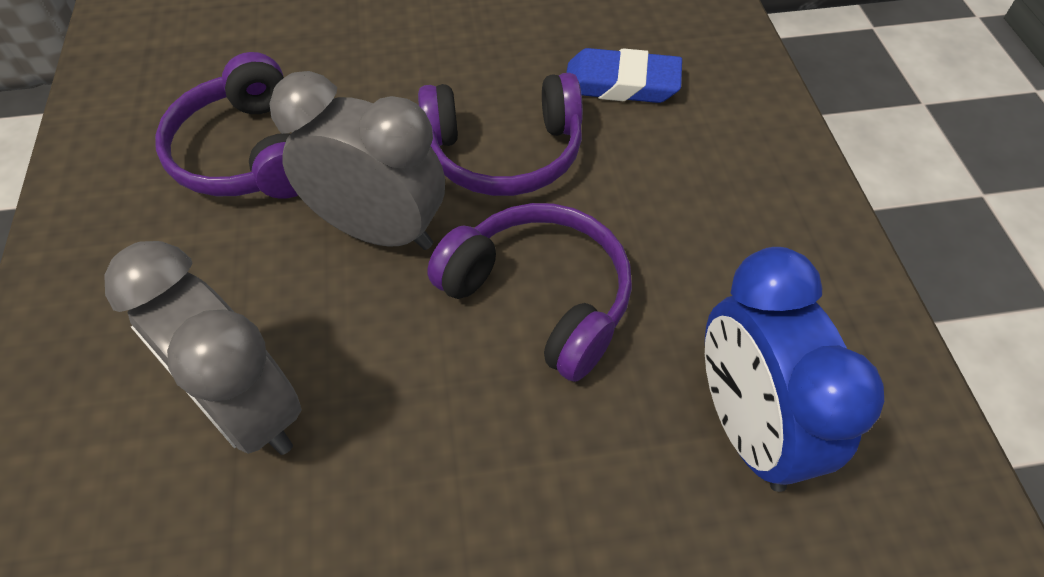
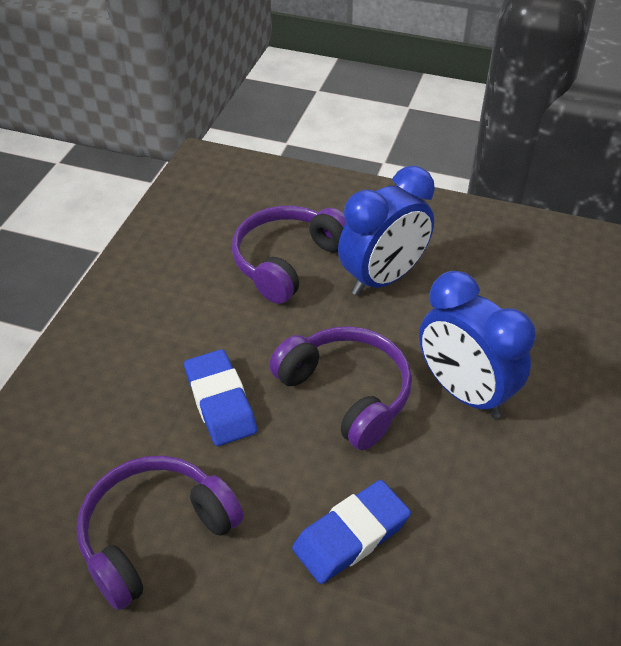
blue clock: 1 -> 2
blue eraser: 1 -> 2
grey clock: 2 -> 0

